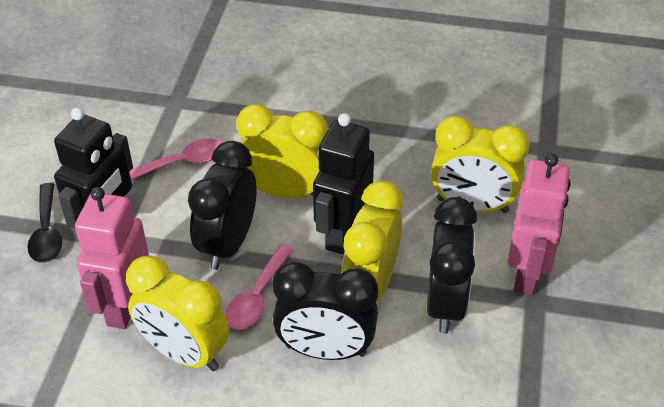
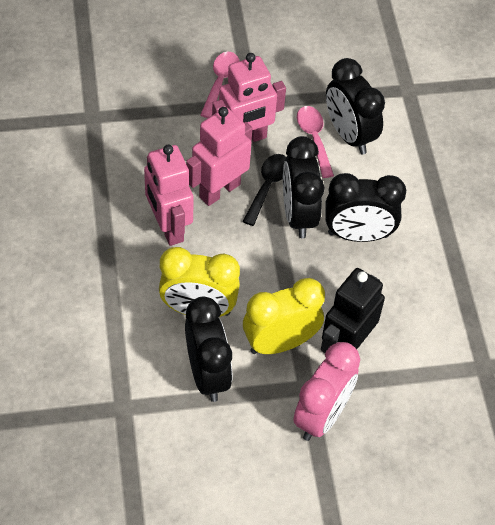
black clock: 3 -> 4
black robot: 2 -> 1
pink clock: 0 -> 1
pink robot: 2 -> 3
yellow clock: 4 -> 2

